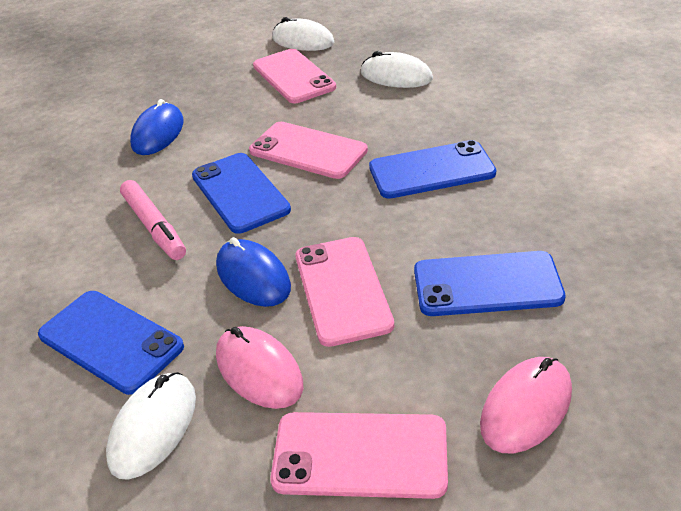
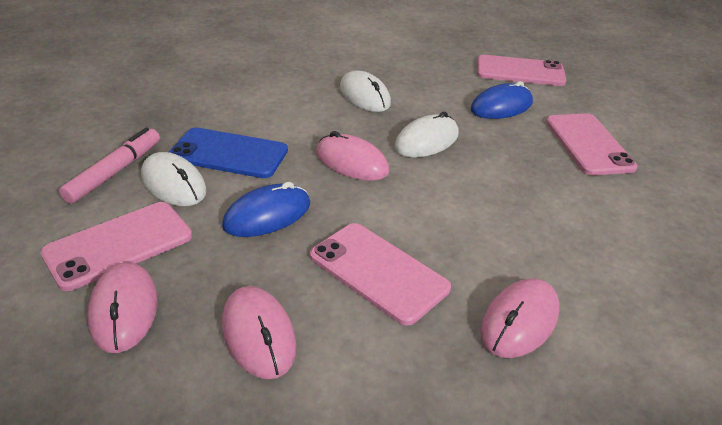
blue phone: 4 -> 1
pink mouse: 2 -> 4

